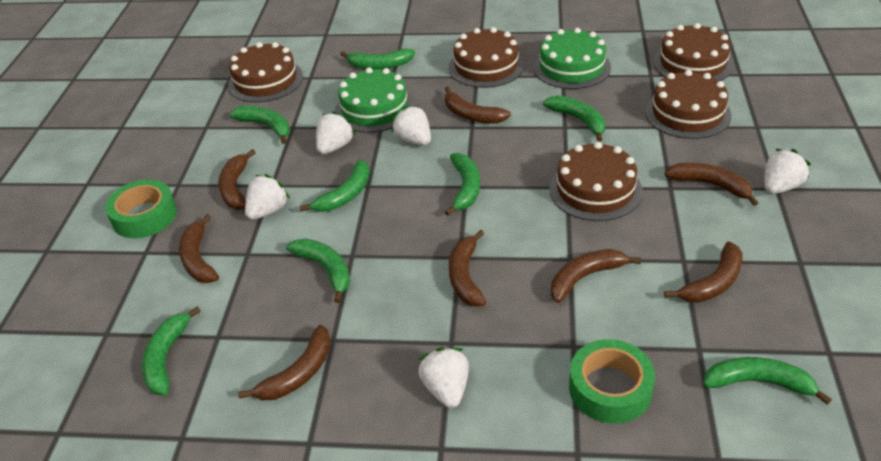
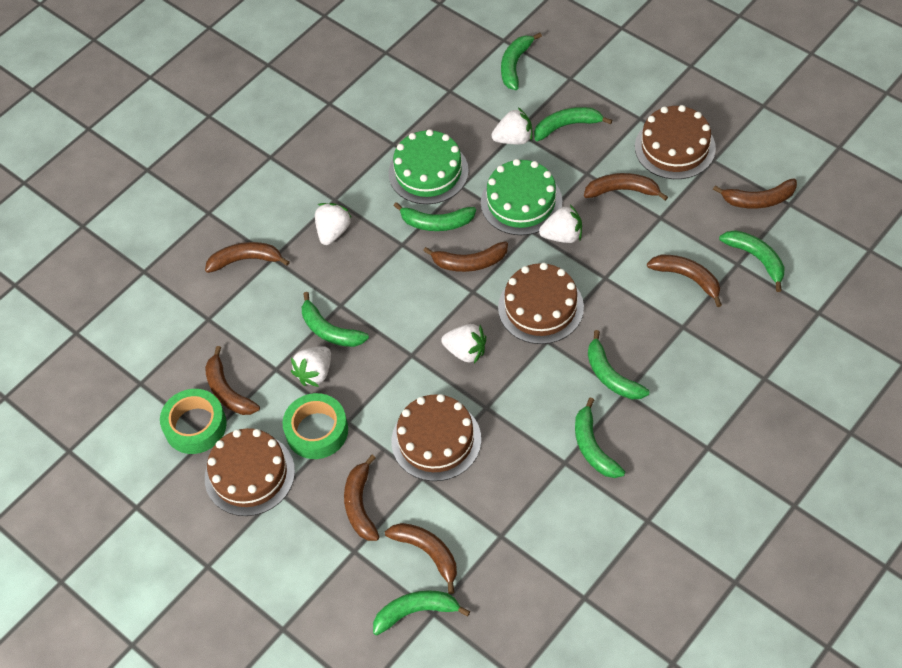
brown cake: 5 -> 4

